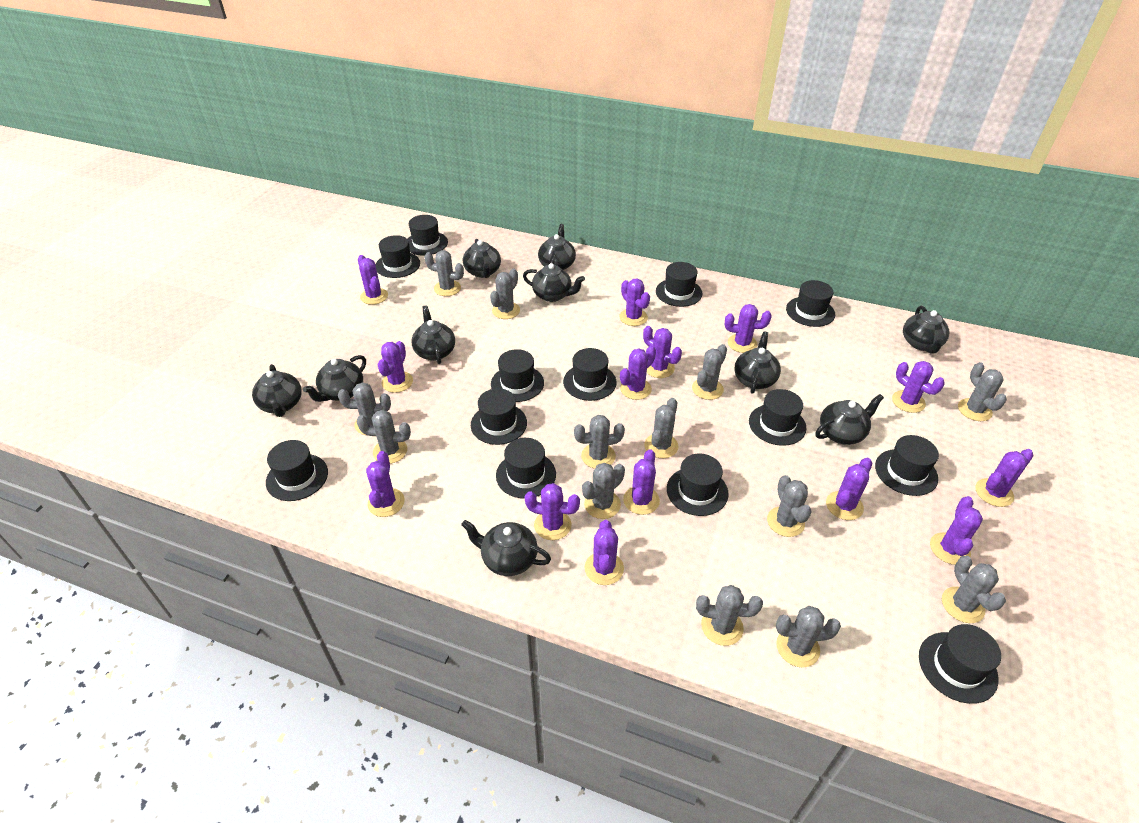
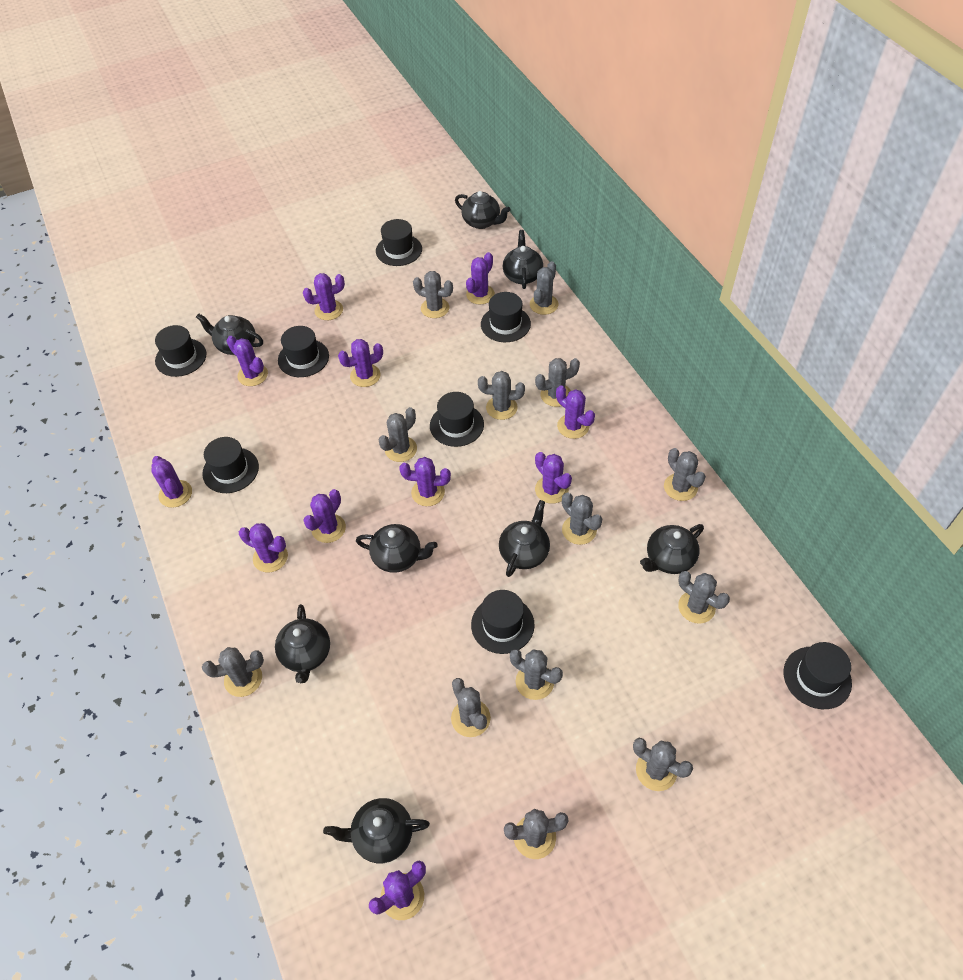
black hat: 13 -> 8
black teapot: 10 -> 8
purple cactus: 14 -> 11

